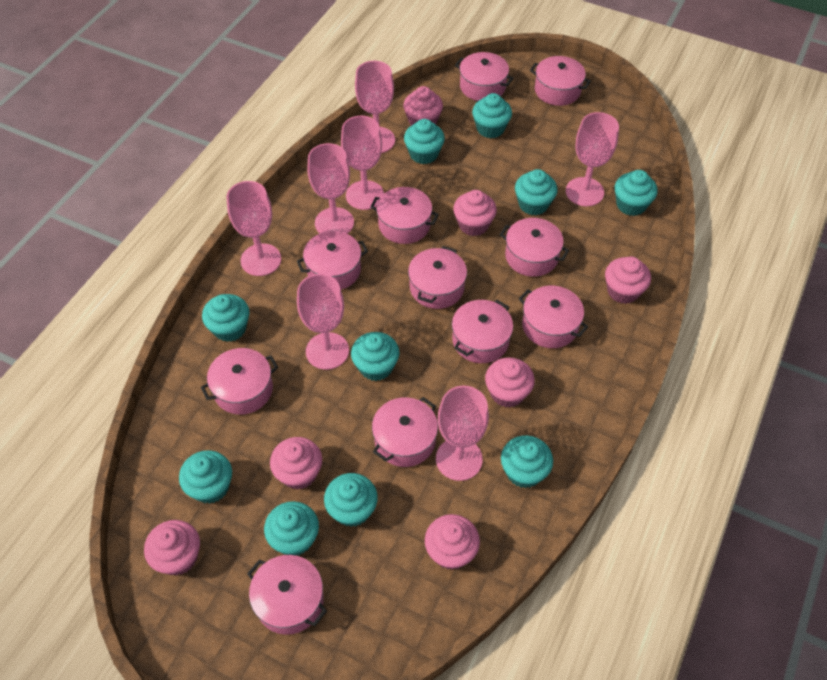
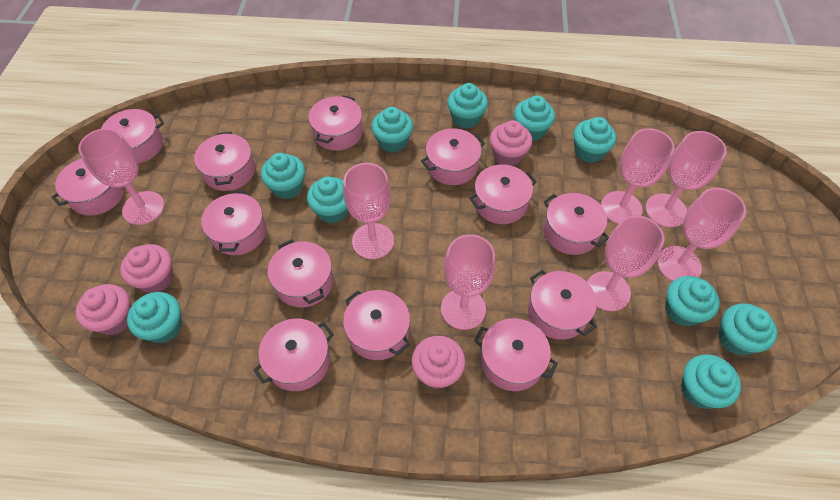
pink cupcake: 7 -> 4
pink pot: 11 -> 13

